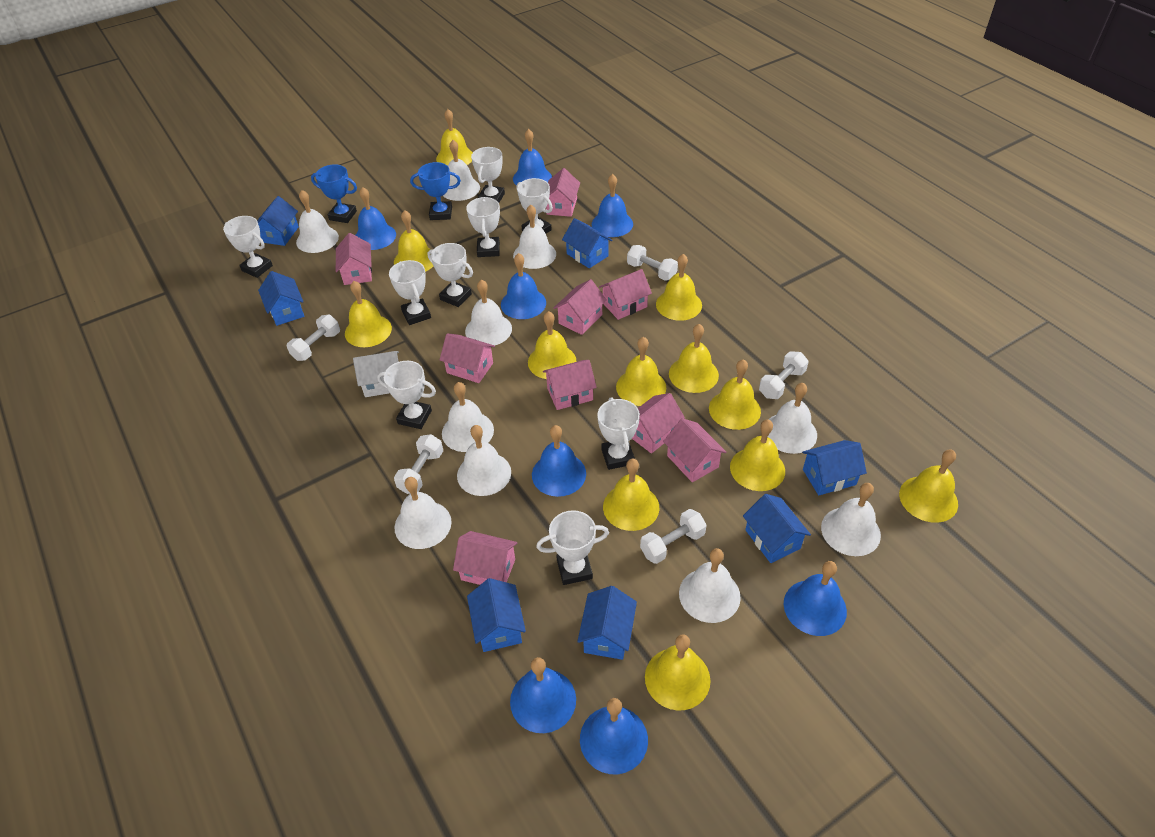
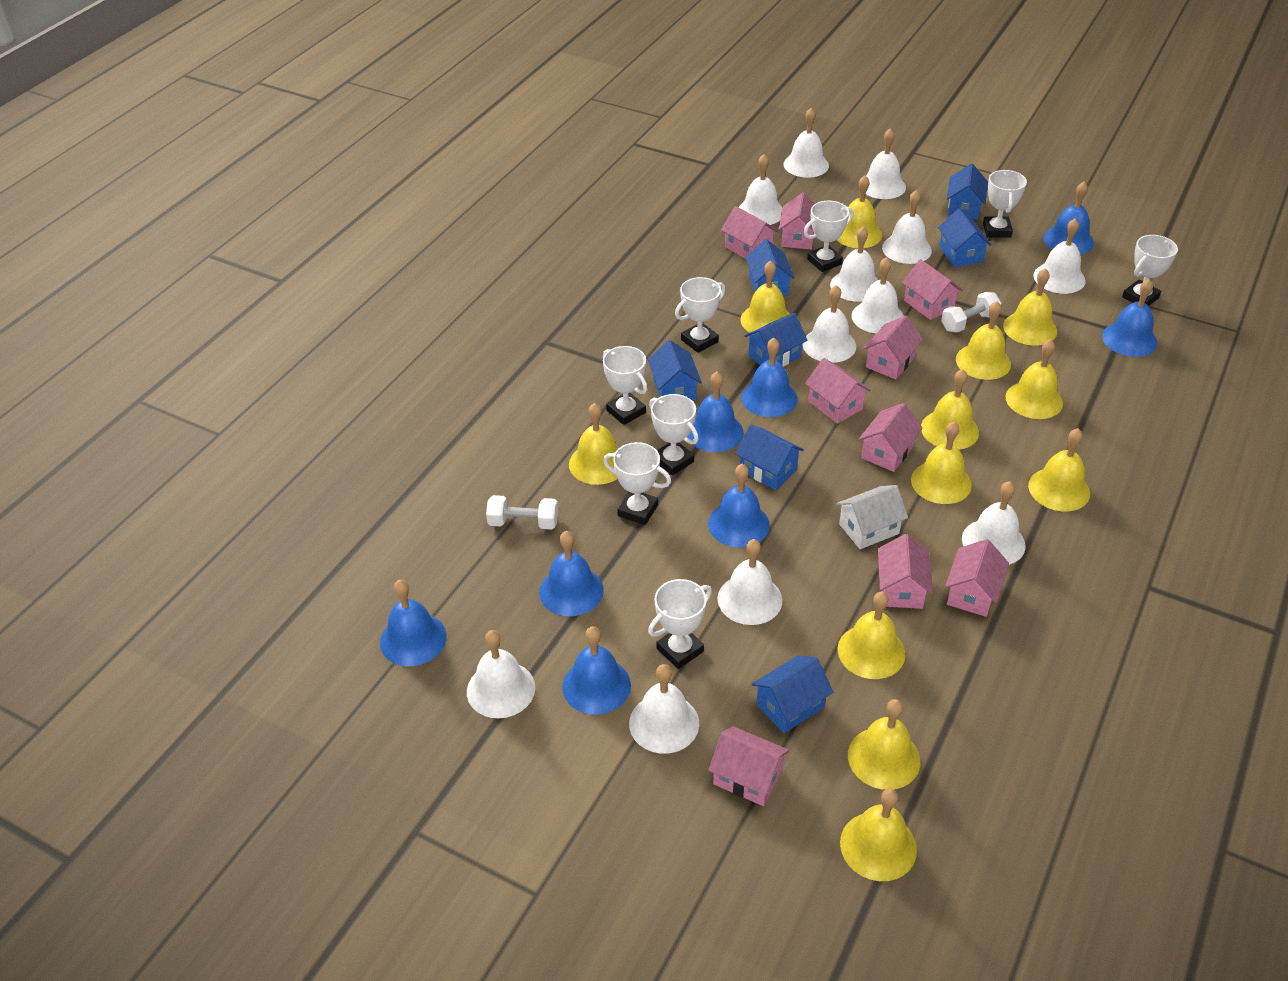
blue trophy: 2 -> 0
white bell: 10 -> 12
white dumbbell: 5 -> 2
white trophy: 9 -> 8

